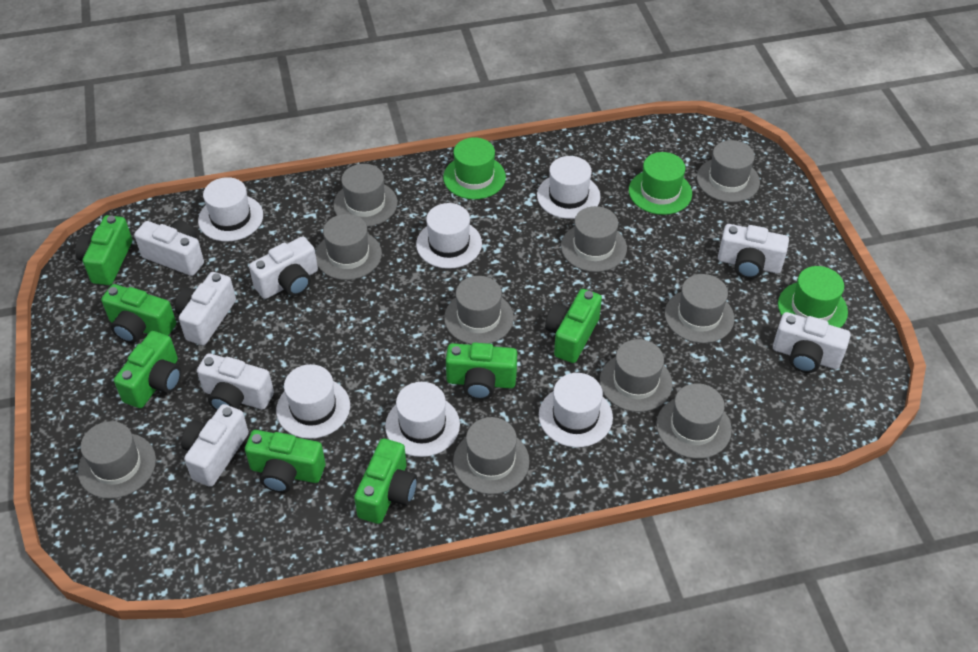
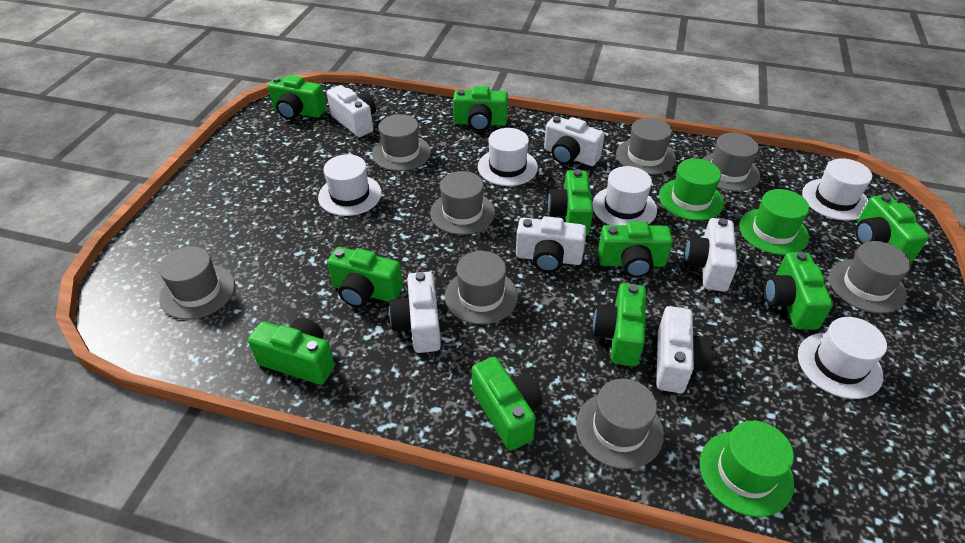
green camera: 7 -> 10
grey hat: 10 -> 8
white camera: 7 -> 6
white hat: 6 -> 5

